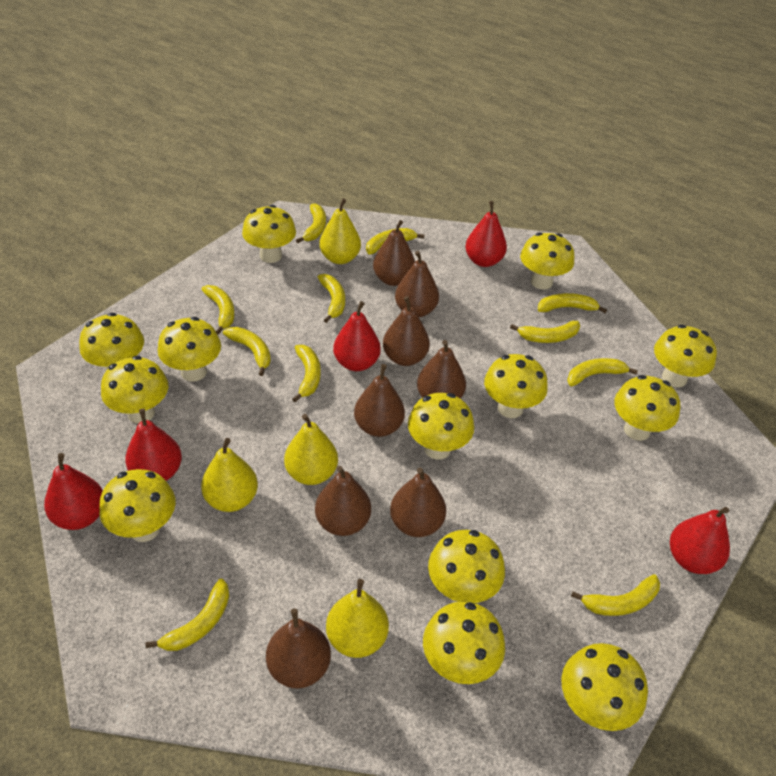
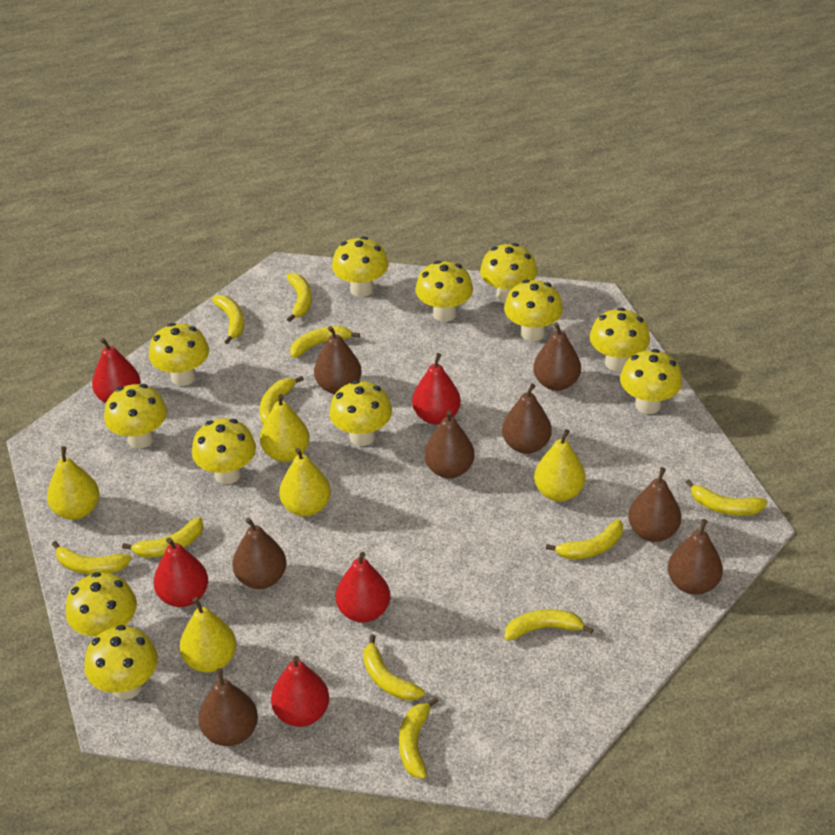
yellow mushroom: 13 -> 12
yellow pear: 4 -> 5

